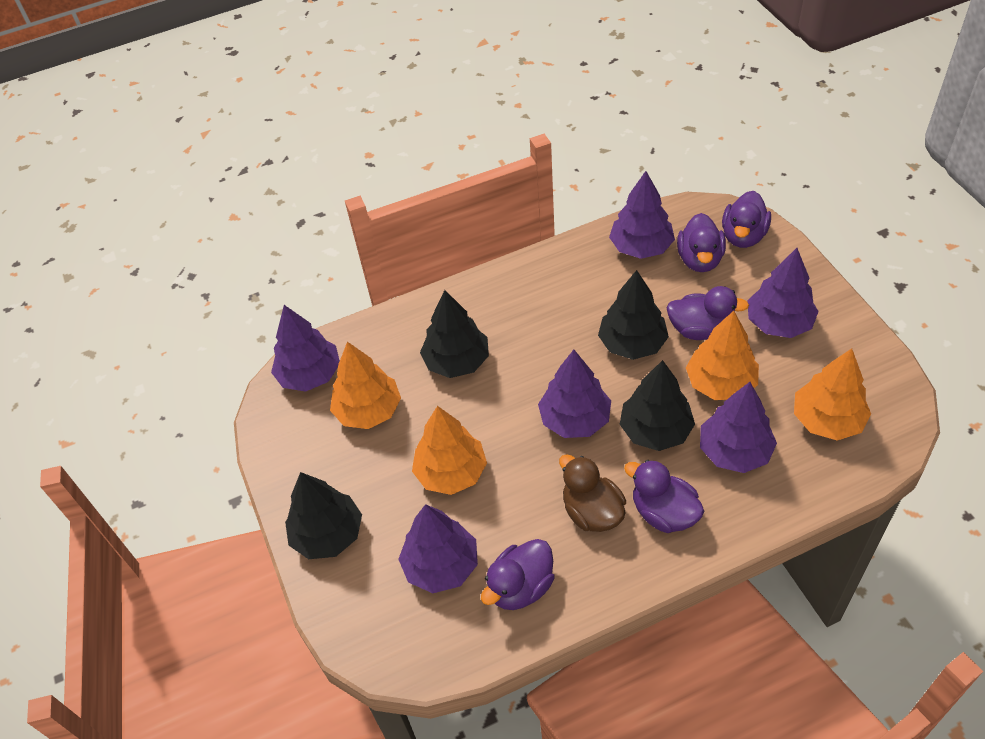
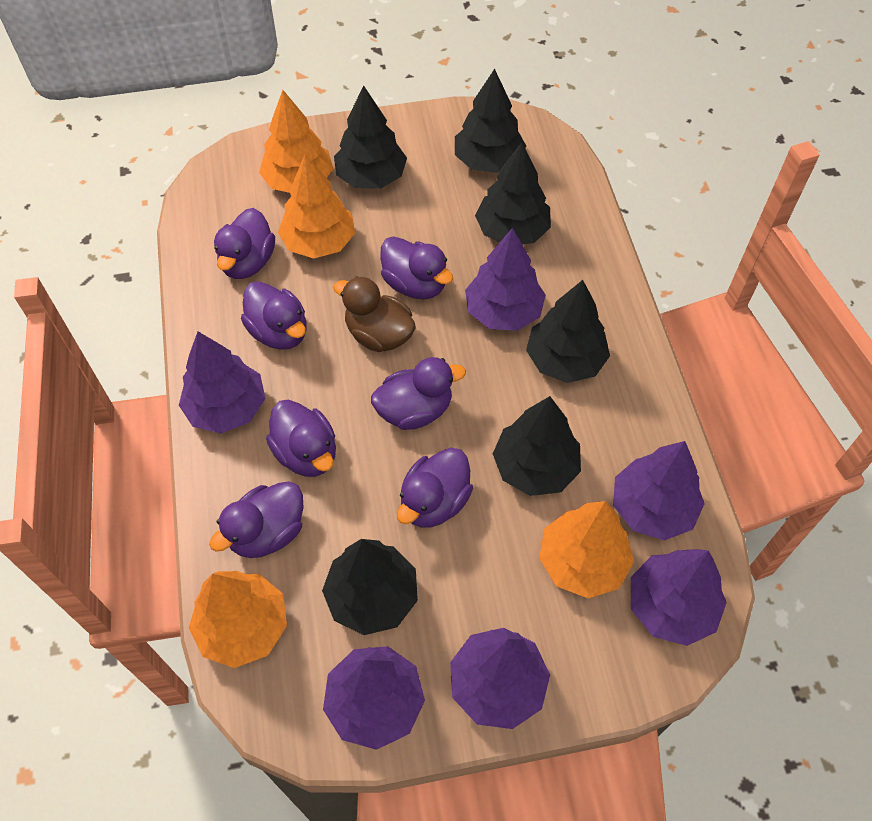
black tree: 4 -> 6
purple duck: 5 -> 7

